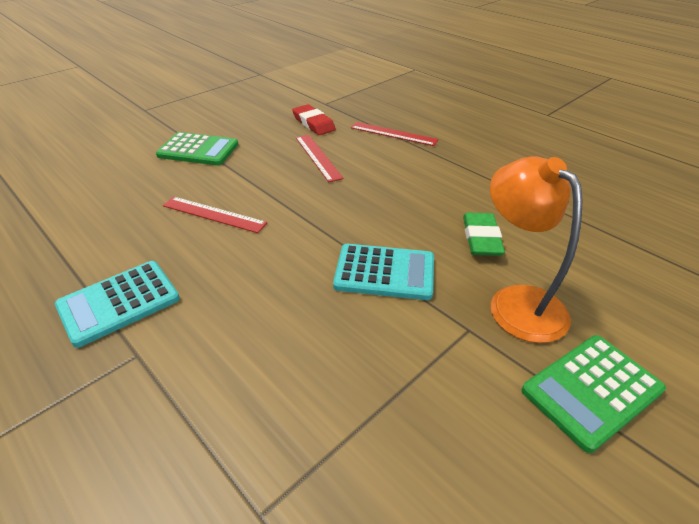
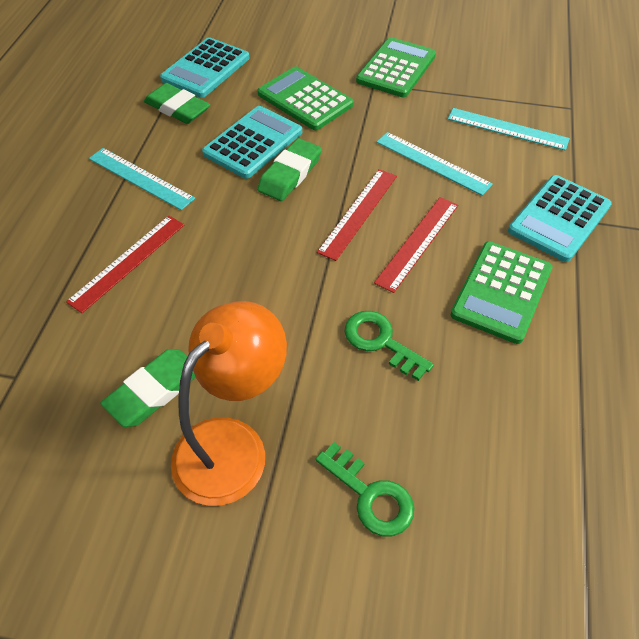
green calculator: 2 -> 3
green eraser: 1 -> 3
green key: 0 -> 2
red eraser: 1 -> 0
turquoise calculator: 2 -> 3
turquoise ruler: 0 -> 3

